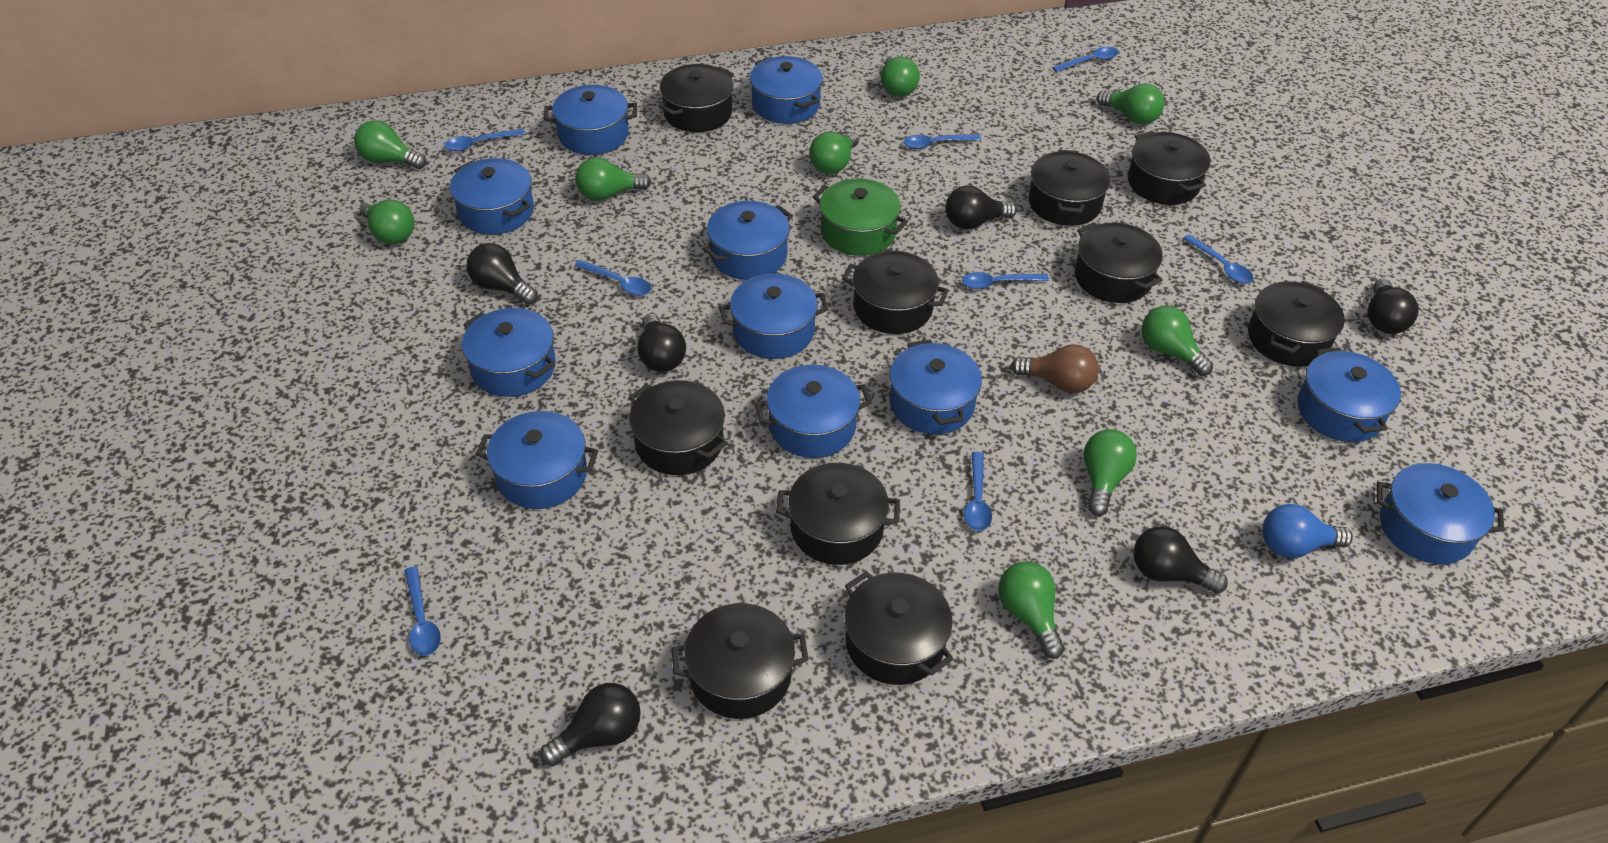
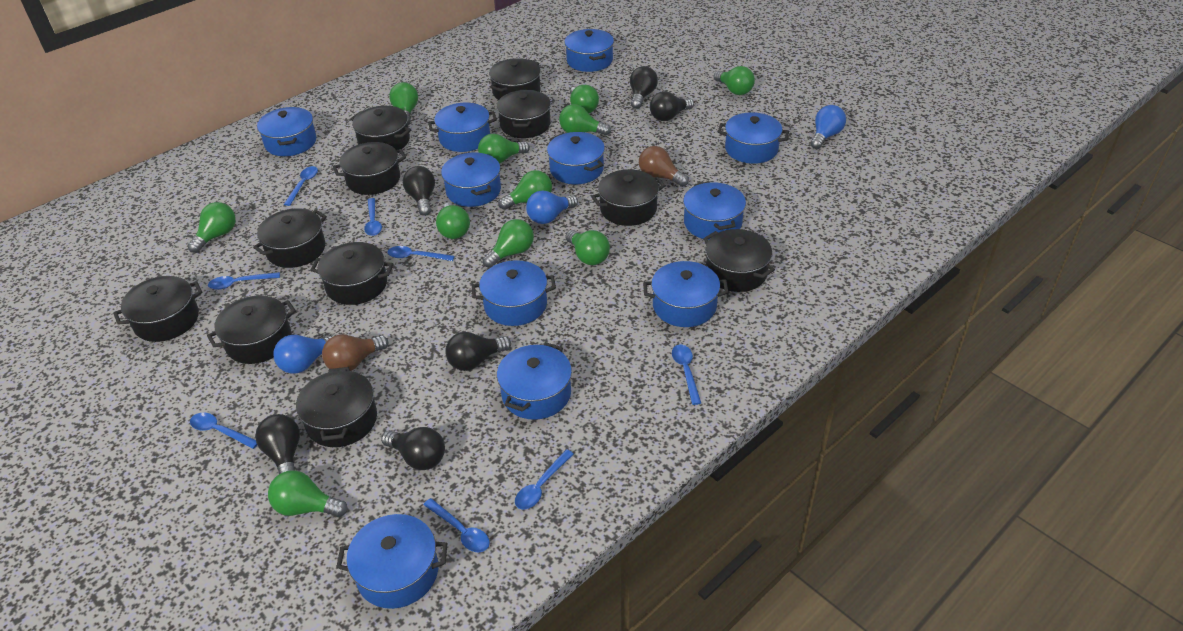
black pot: 10 -> 11
blue light bulb: 1 -> 3
brown light bulb: 1 -> 2
green light bulb: 9 -> 11
green pot: 1 -> 0

